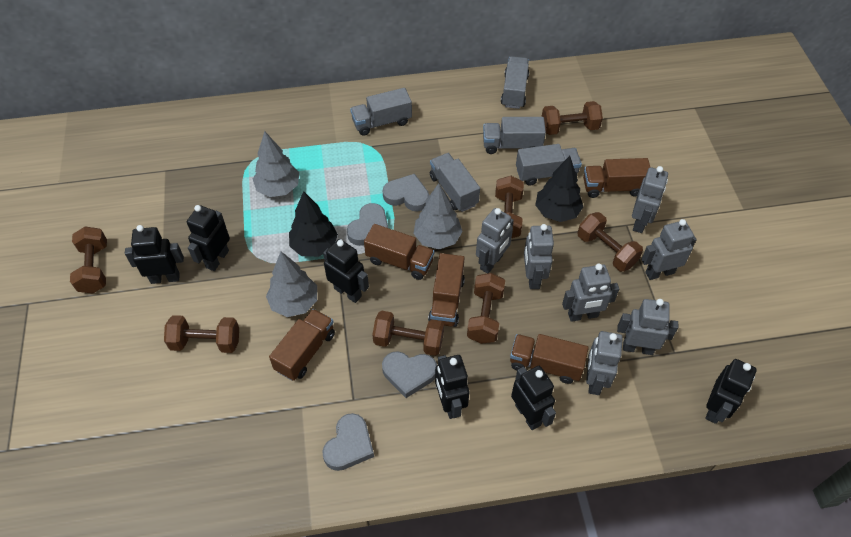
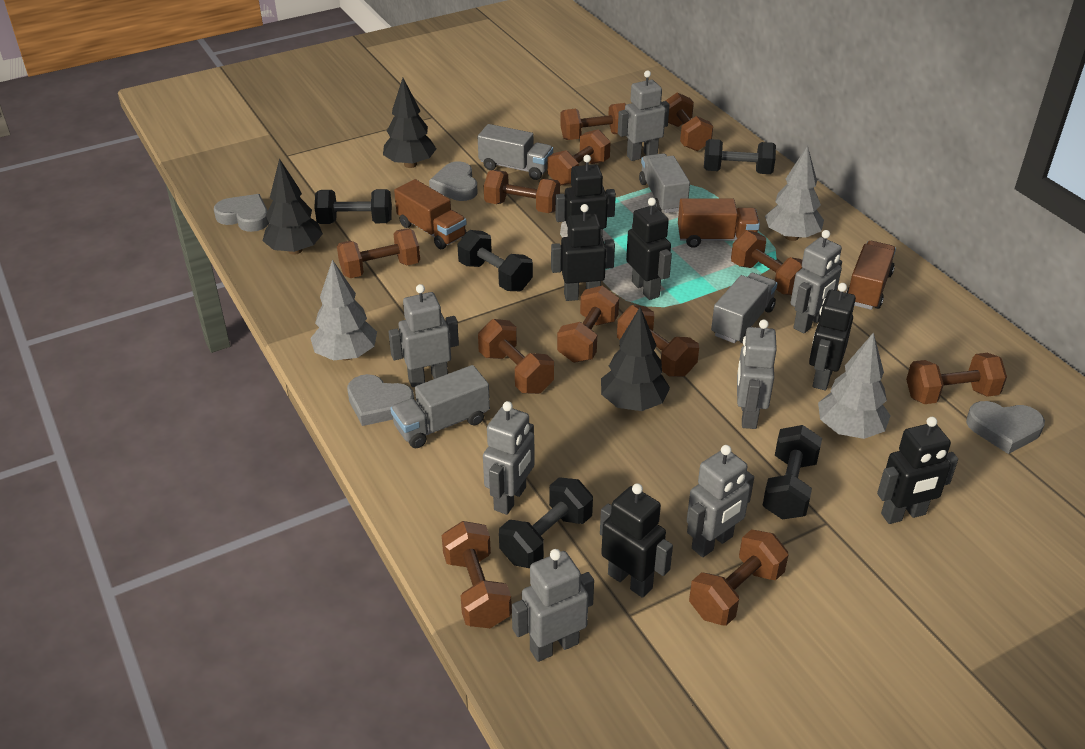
black dumbbell: 0 -> 5
black tree: 2 -> 3
brown dumbbell: 7 -> 12
brown truck: 5 -> 3
grey truck: 5 -> 4

